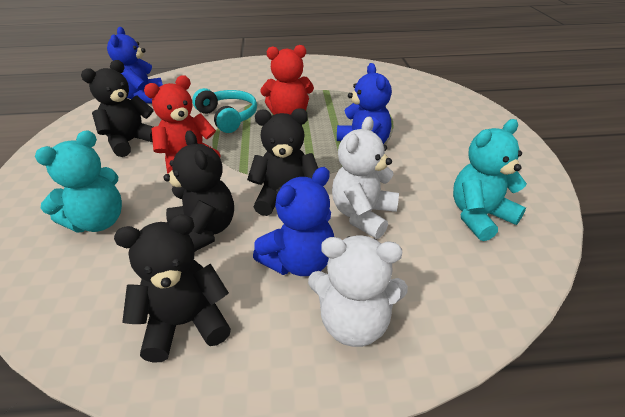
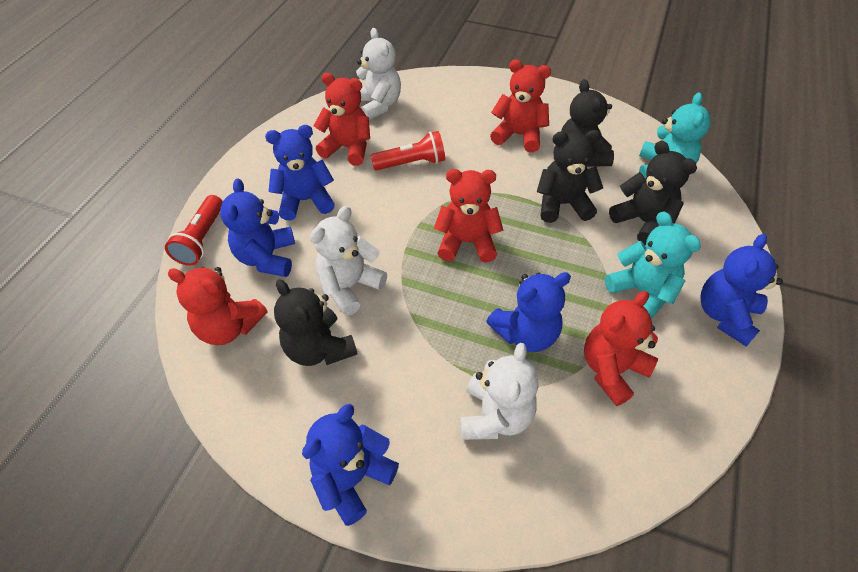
blue teddy bear: 3 -> 5
red flashlight: 0 -> 2
red teddy bear: 2 -> 5
turquoise headphones: 1 -> 0
white teddy bear: 2 -> 3

